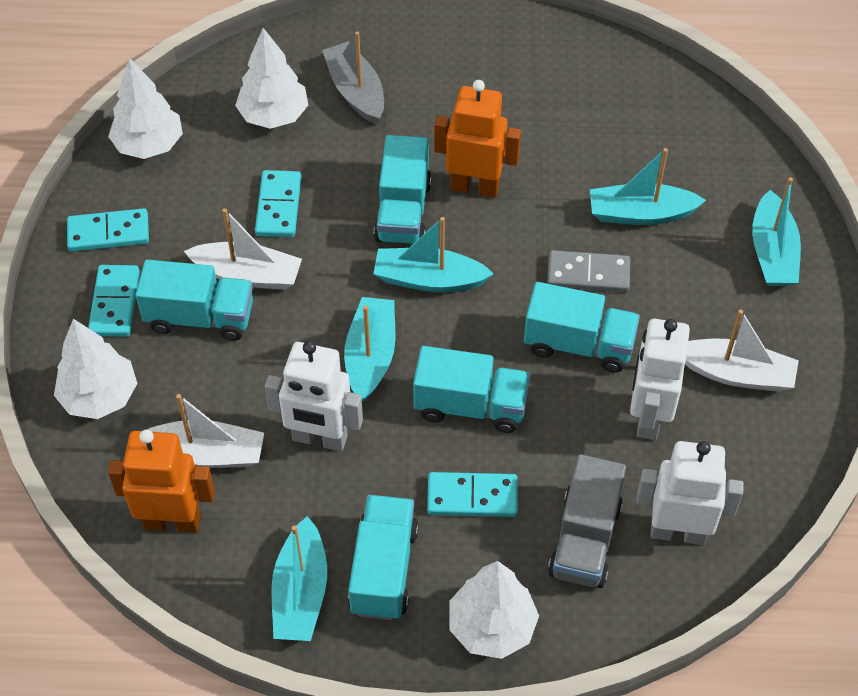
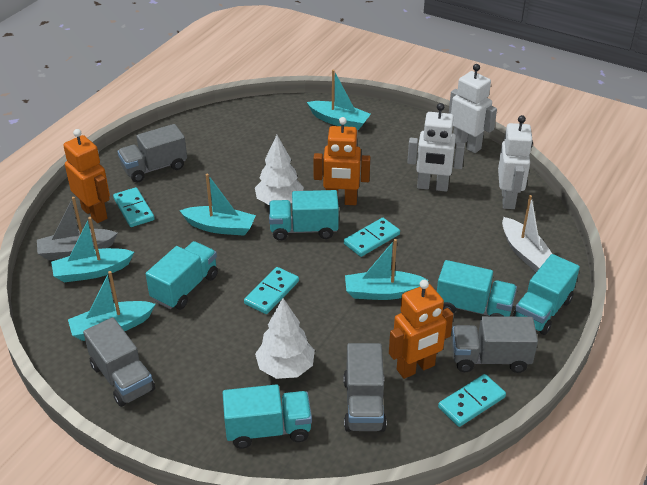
grey domino: 1 -> 0
grey truck: 1 -> 4
orange robot: 2 -> 3
white boat: 3 -> 1
white tree: 4 -> 2

